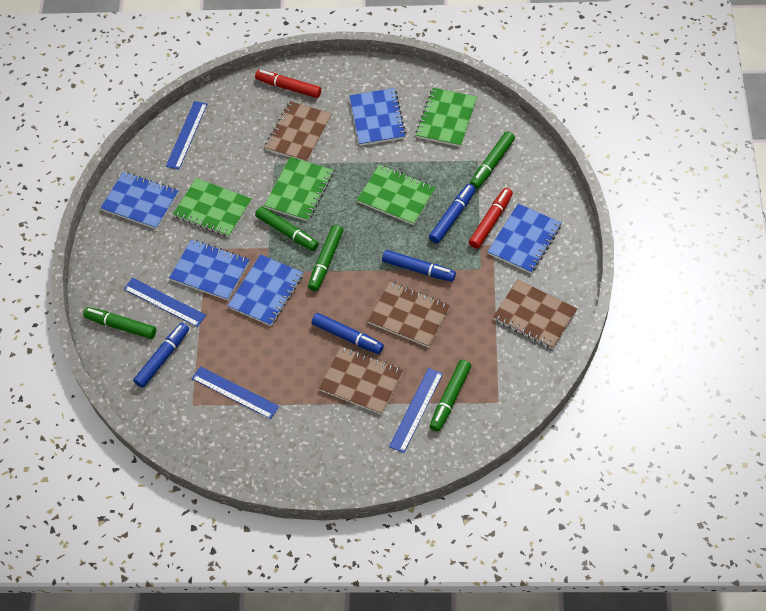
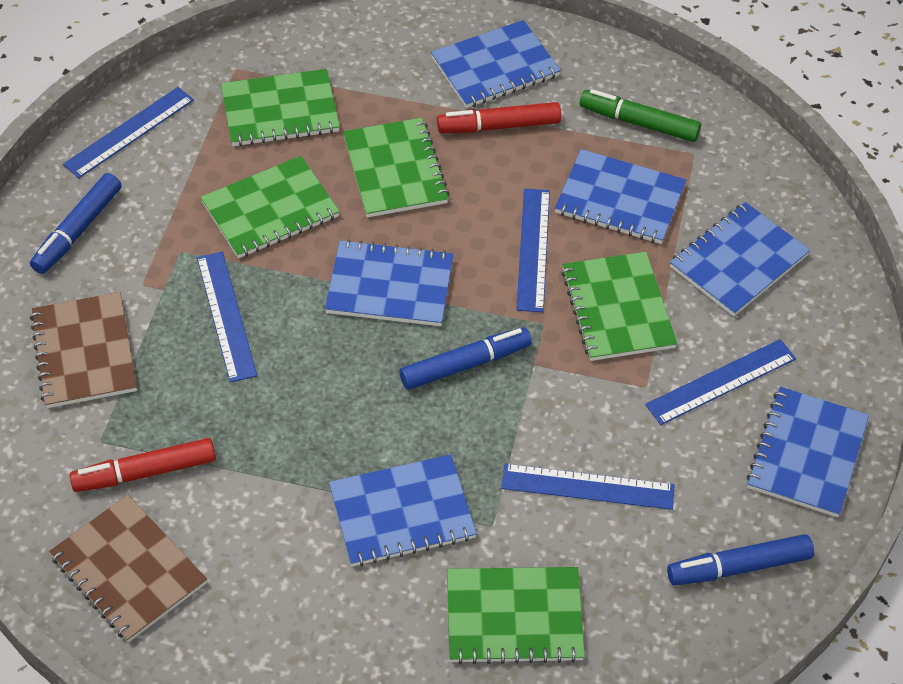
blue marker: 4 -> 3
blue notebook: 5 -> 6
blue ruler: 4 -> 5
brown notebook: 4 -> 2
green marker: 5 -> 1
green notebook: 4 -> 5

